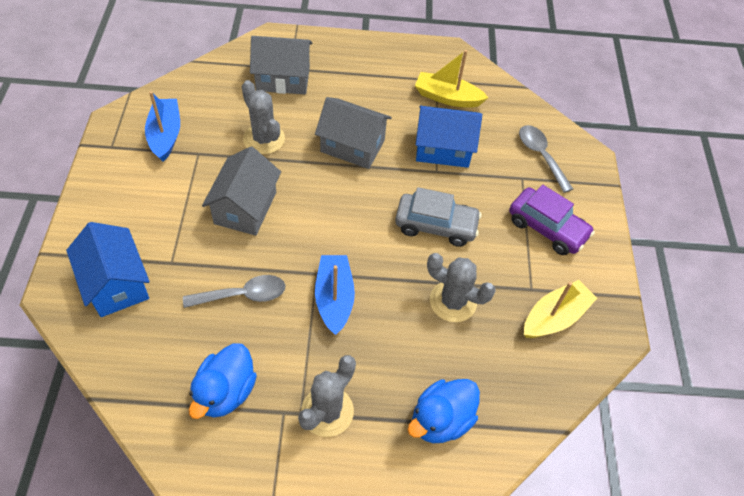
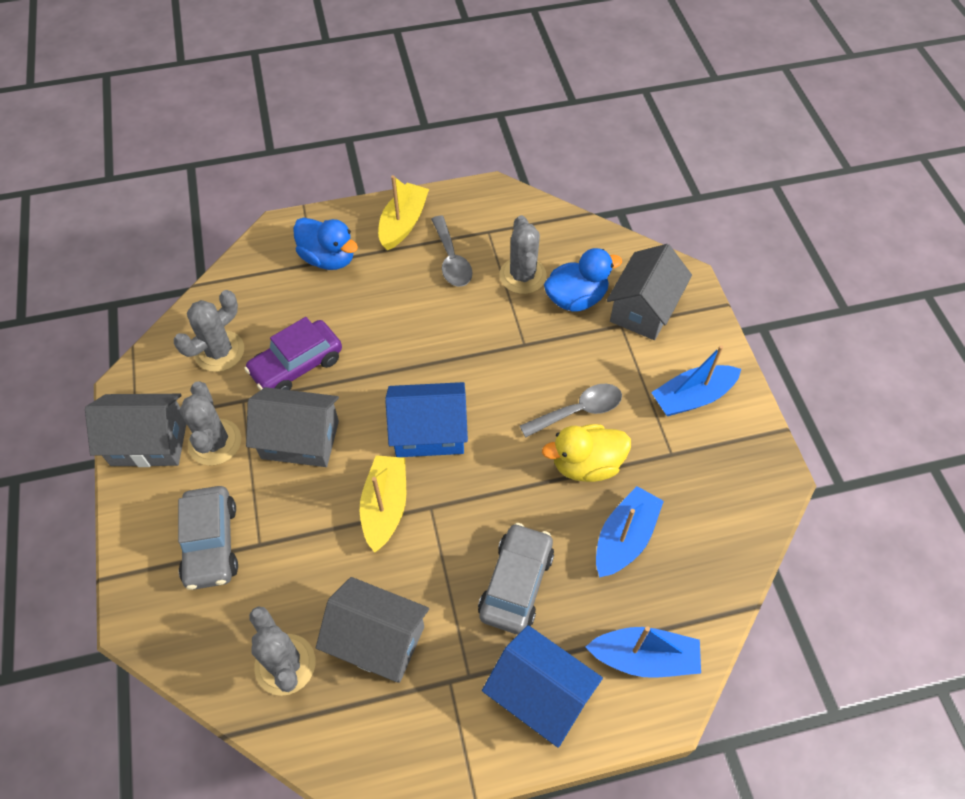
blue boat: 2 -> 3
grey cactus: 3 -> 4
grey car: 1 -> 2
grey house: 3 -> 4
yellow duck: 0 -> 1

